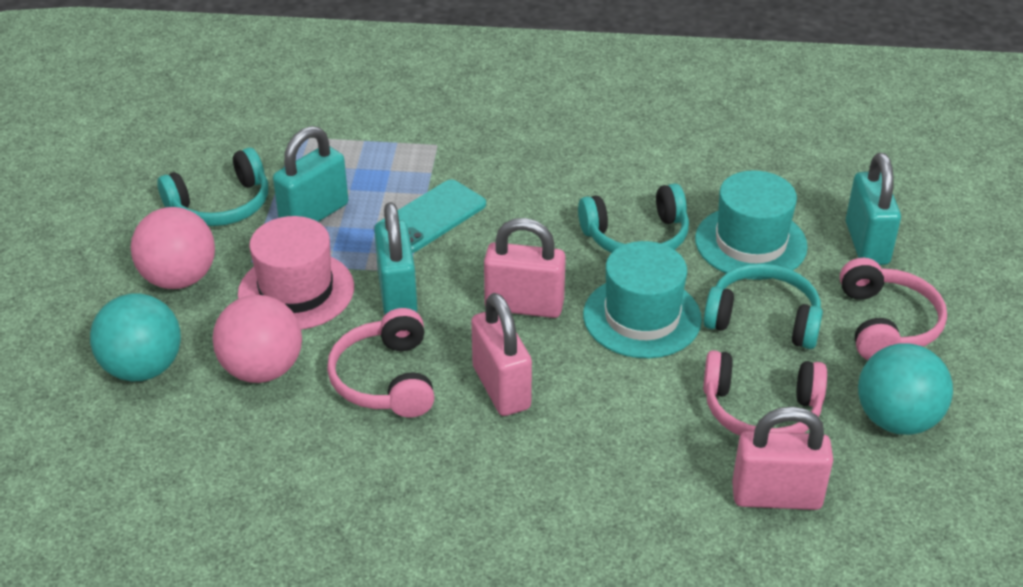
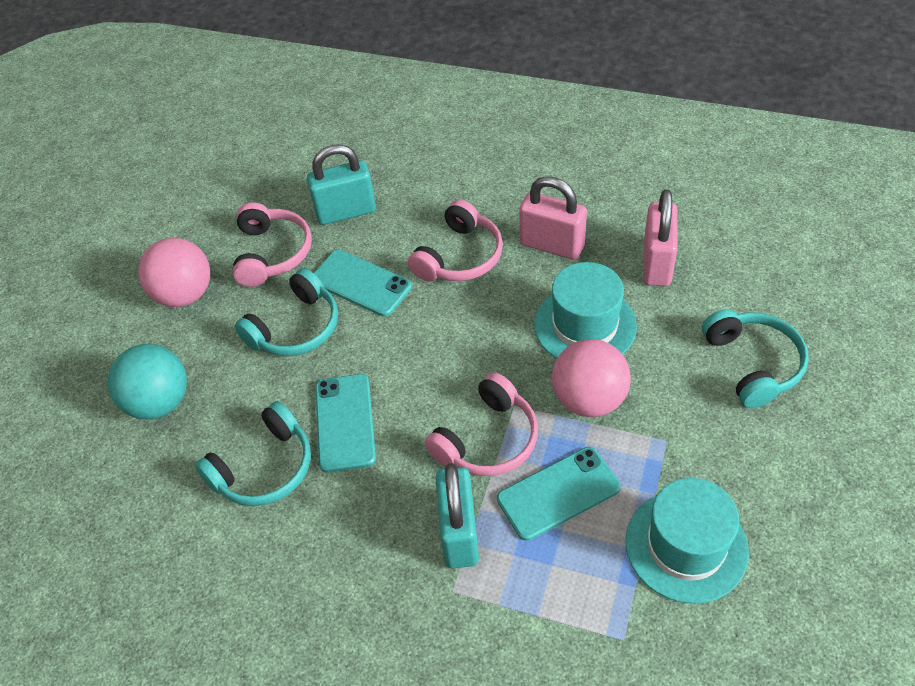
pink hat: 1 -> 0
pink padlock: 3 -> 2
turquoise ball: 2 -> 1
turquoise padlock: 3 -> 2
turquoise phone: 1 -> 3

